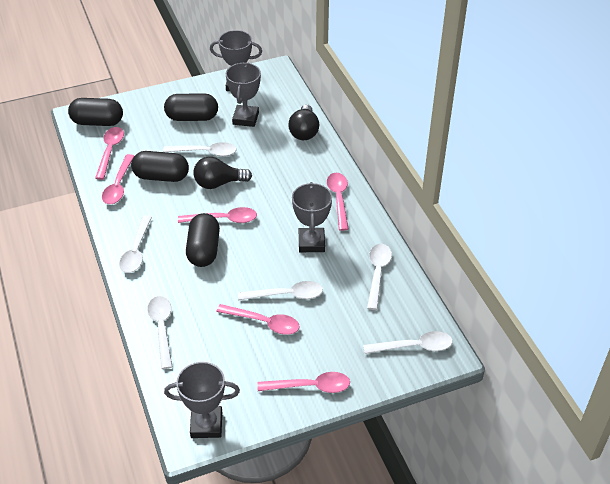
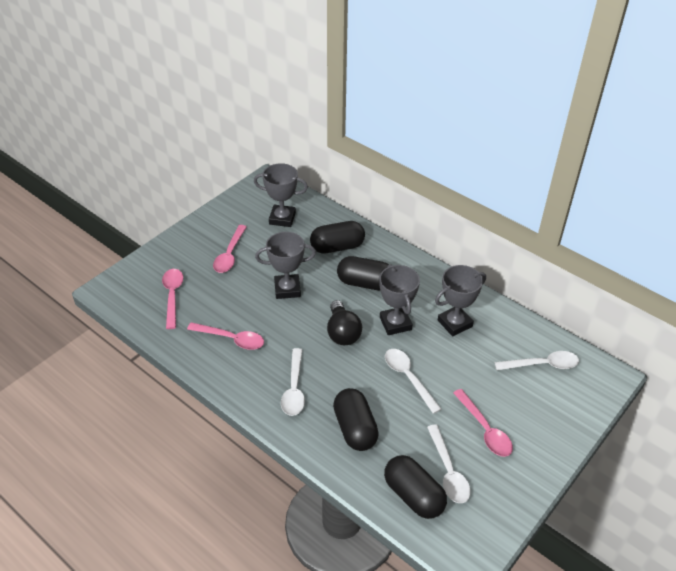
black light bulb: 2 -> 1
pink spoon: 6 -> 4
white spoon: 6 -> 4

